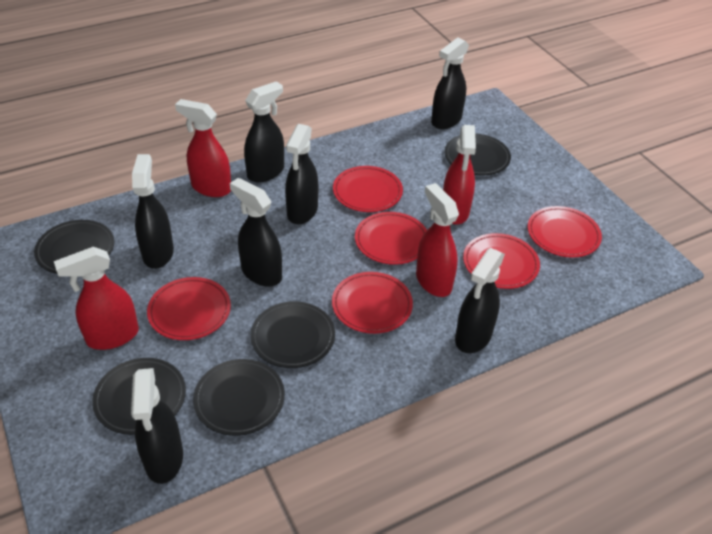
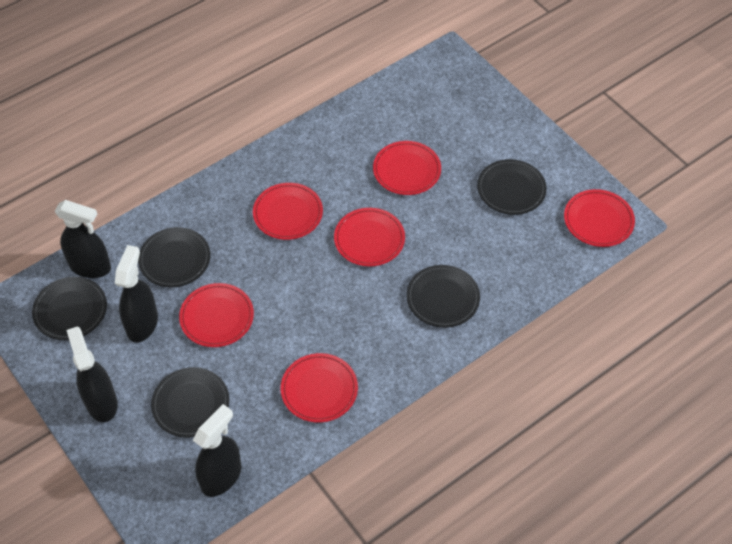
black spray bottle: 7 -> 4
red spray bottle: 4 -> 0

